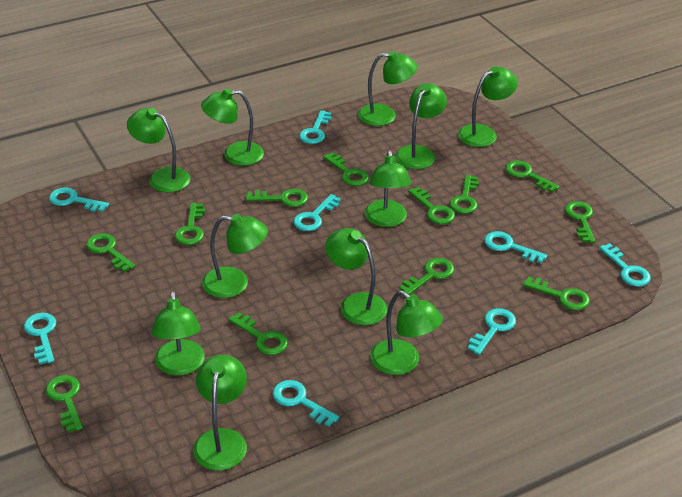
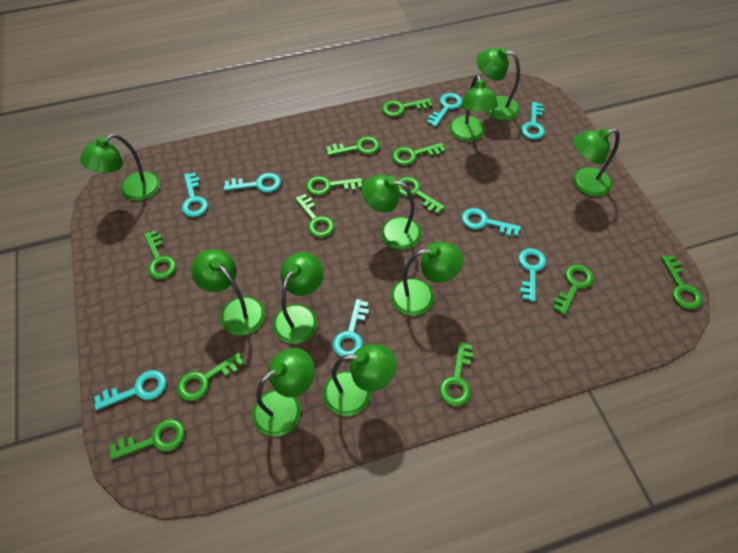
green lamp: 11 -> 10

